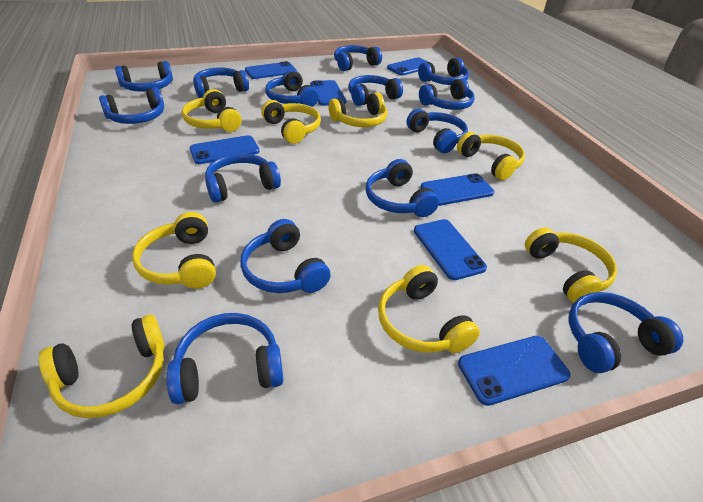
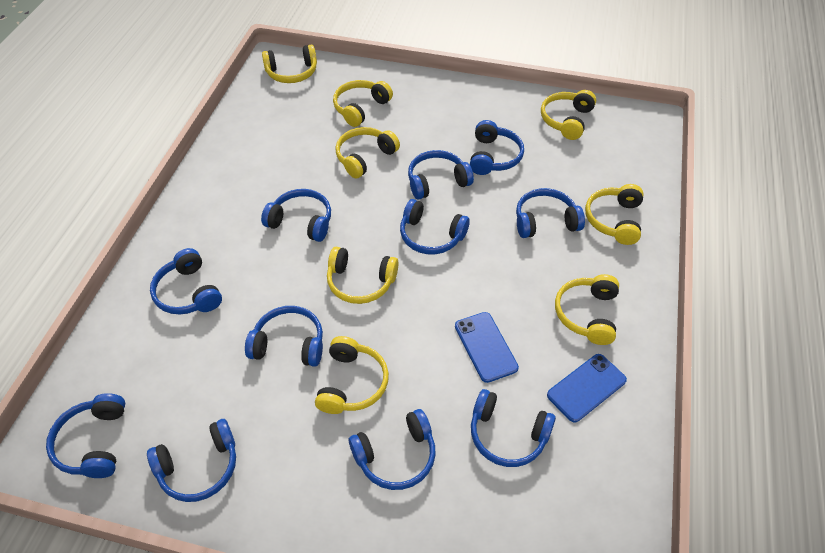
blue headphones: 14 -> 11
blue phone: 7 -> 2

